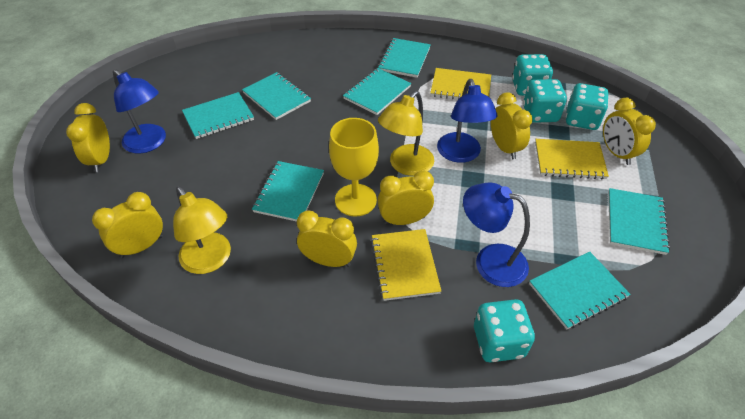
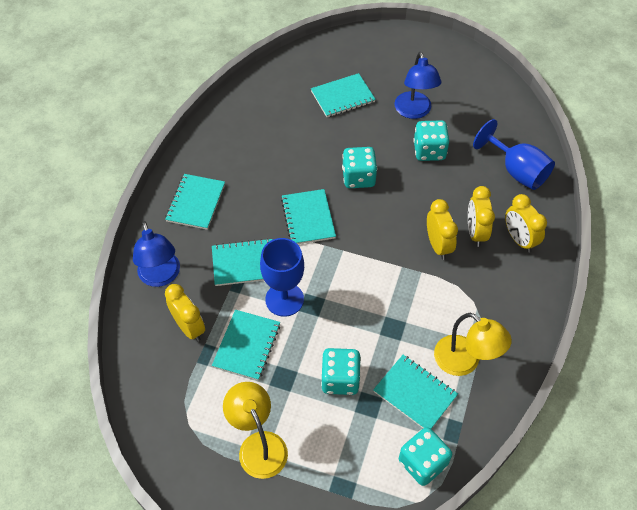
blue goblet: 0 -> 2
blue lamp: 3 -> 2
turquoise notebook: 7 -> 6
yellow clock: 6 -> 4
yellow goblet: 1 -> 0
yellow notebook: 3 -> 0

